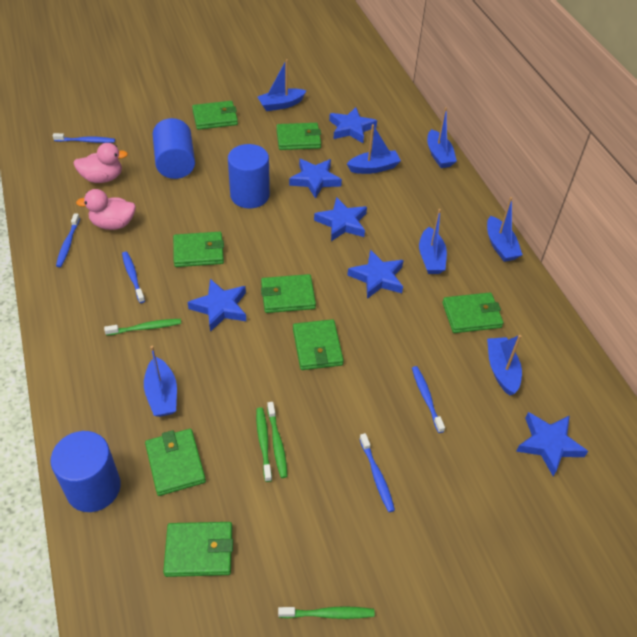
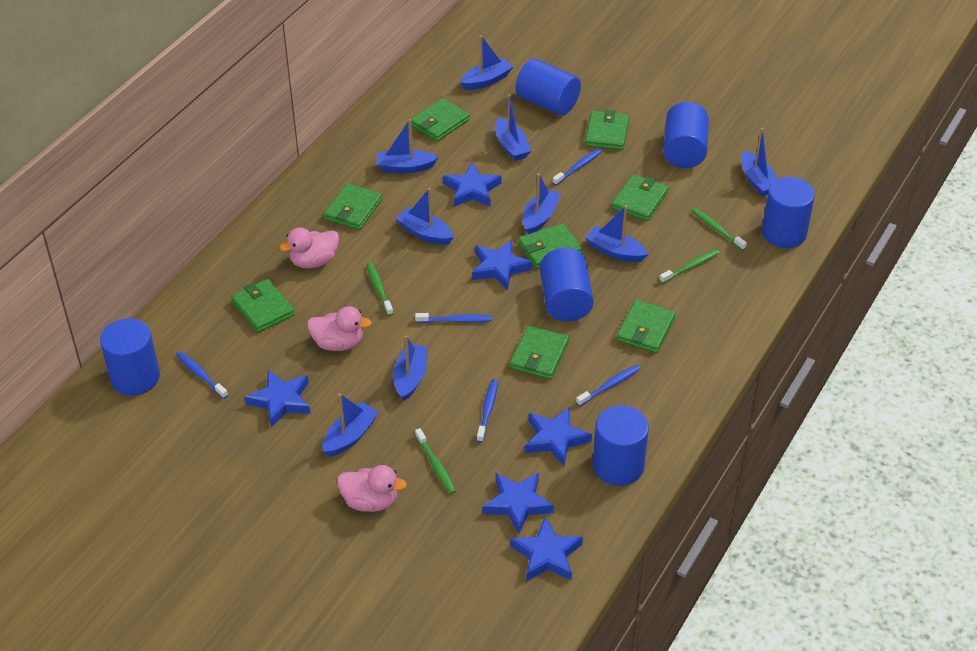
blue boat: 7 -> 9
blue cylinder: 3 -> 6
pink duck: 2 -> 3

